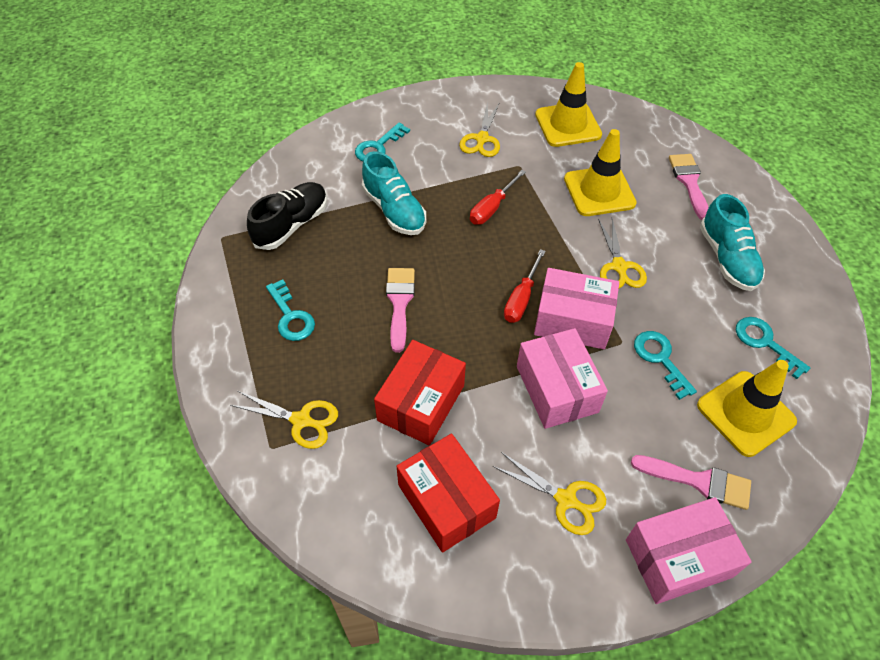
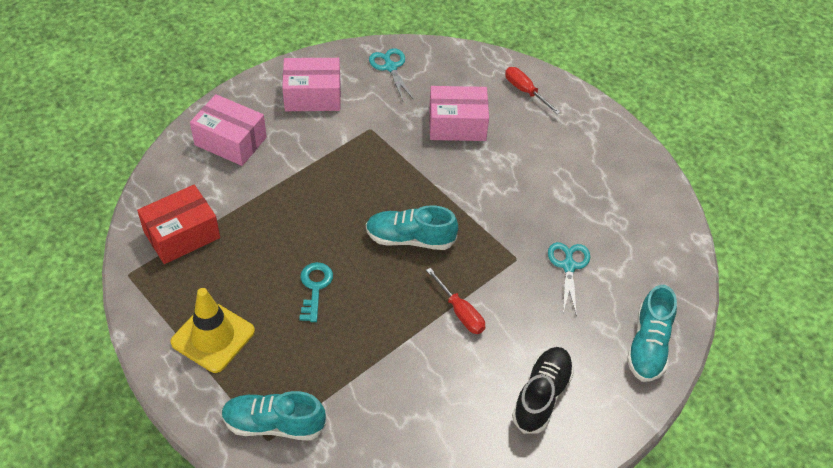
pink brush: 3 -> 0
red box: 2 -> 1
turquoise key: 4 -> 1
turquoise scissors: 0 -> 2
turquoise shoe: 2 -> 3
yellow scissors: 4 -> 0
yellow traffic cone: 3 -> 1

